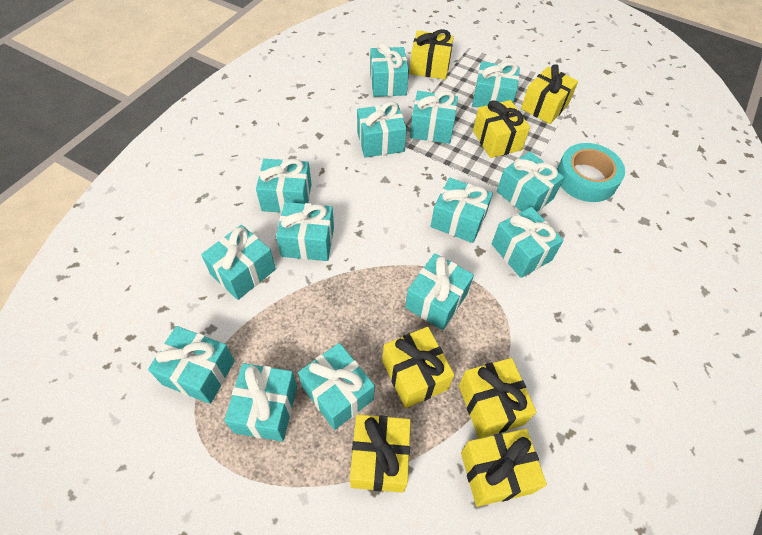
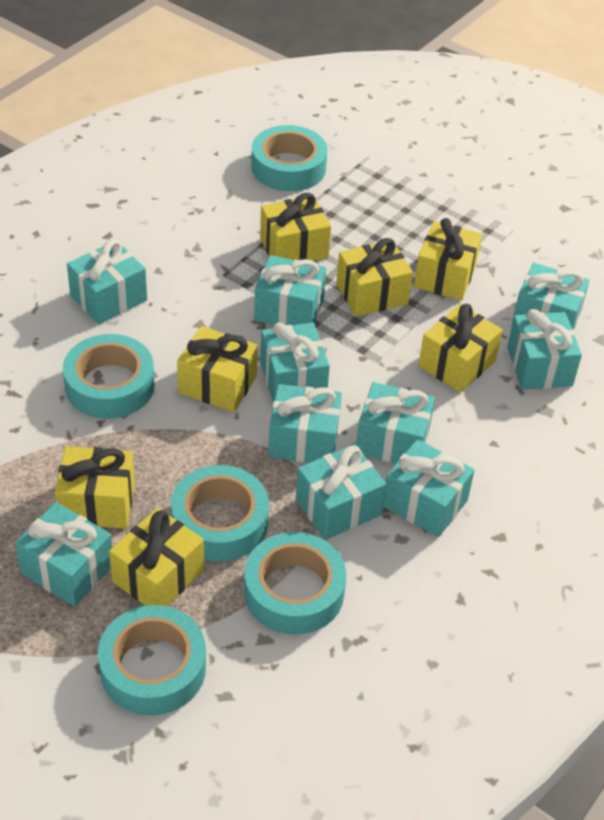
turquoise gift: 14 -> 10
turquoise tape: 1 -> 5

